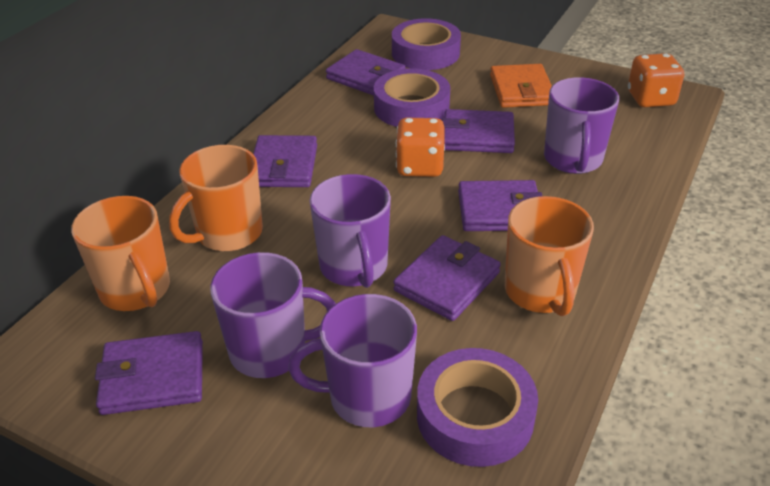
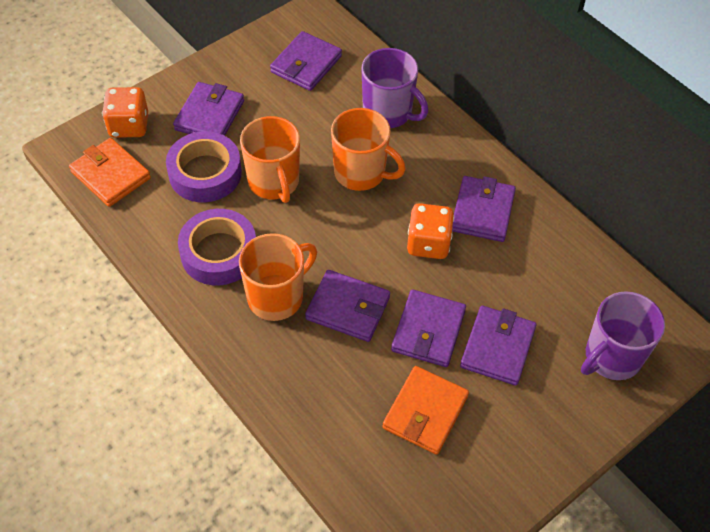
orange wallet: 1 -> 2
purple mug: 4 -> 2
purple tape: 3 -> 2

